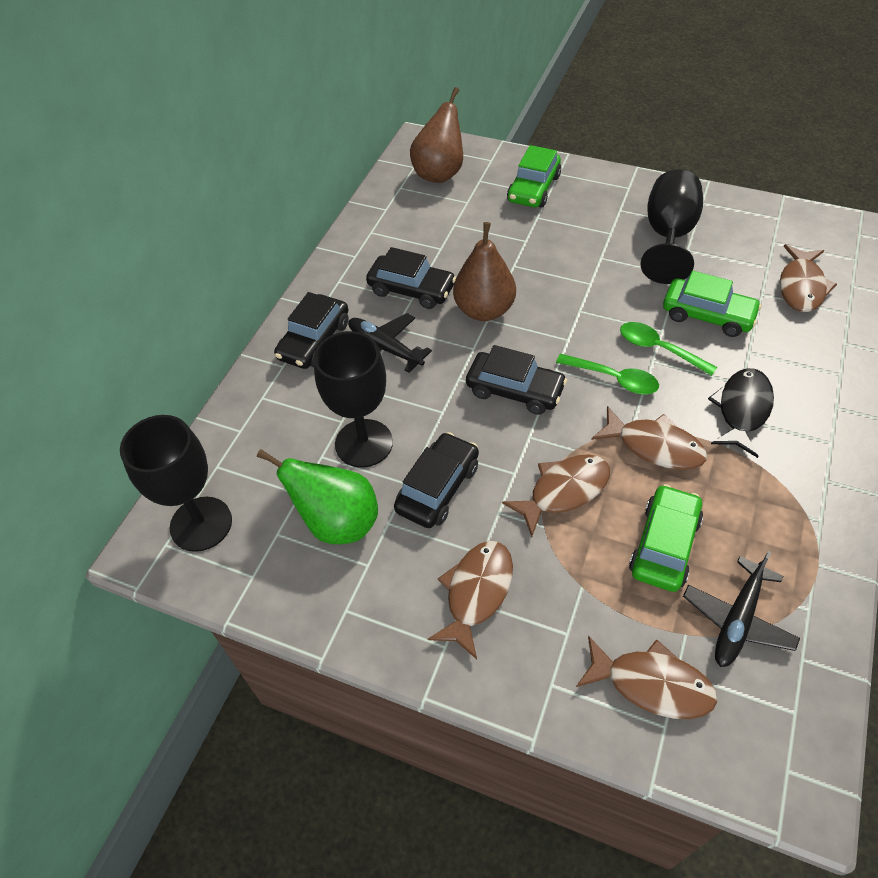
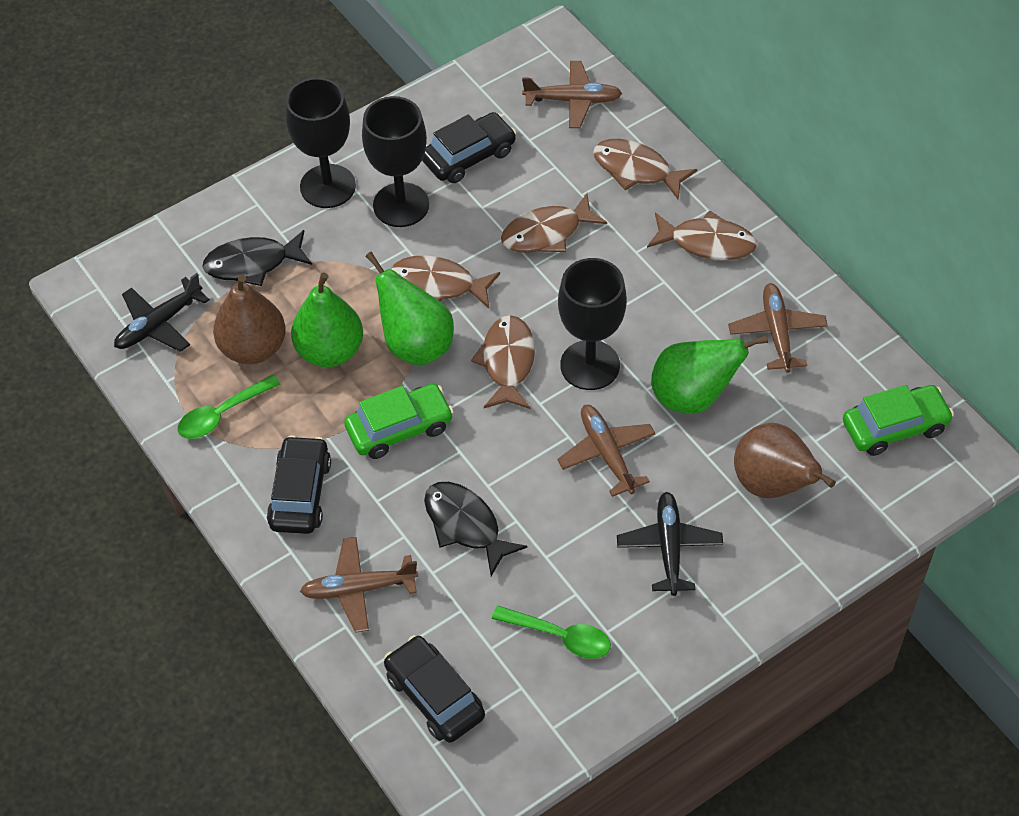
black car: 4 -> 3
black fish: 1 -> 2
brown plane: 0 -> 4
green car: 3 -> 2
green pear: 1 -> 3

